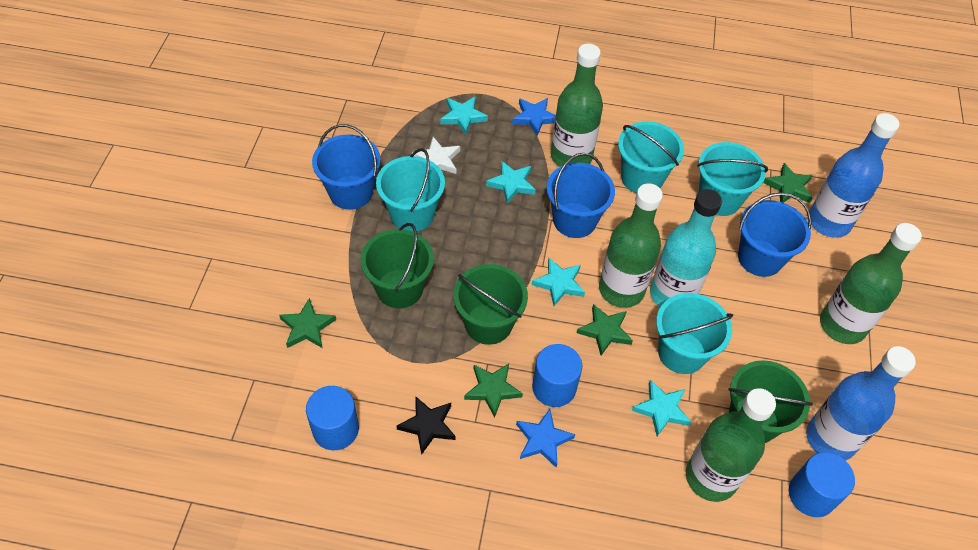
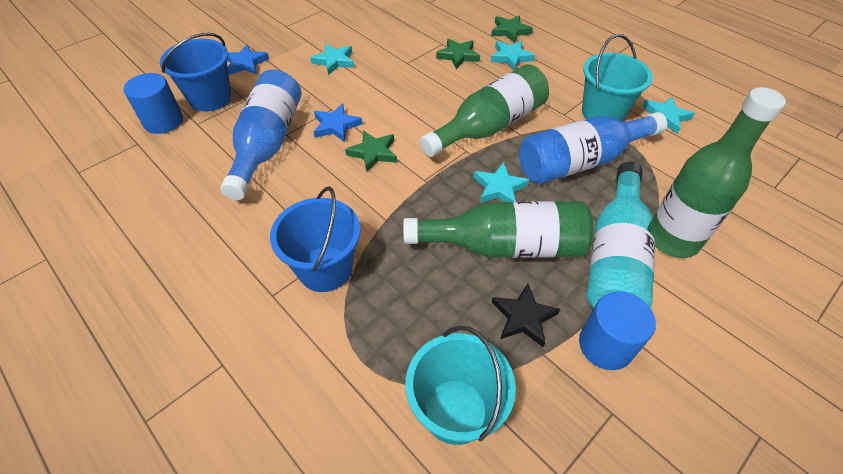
blue bucket: 3 -> 2
blue cylinder: 3 -> 2
green bottle: 4 -> 3
green bucket: 3 -> 0
green star: 4 -> 3
turquoise bucket: 4 -> 2
white star: 1 -> 0

